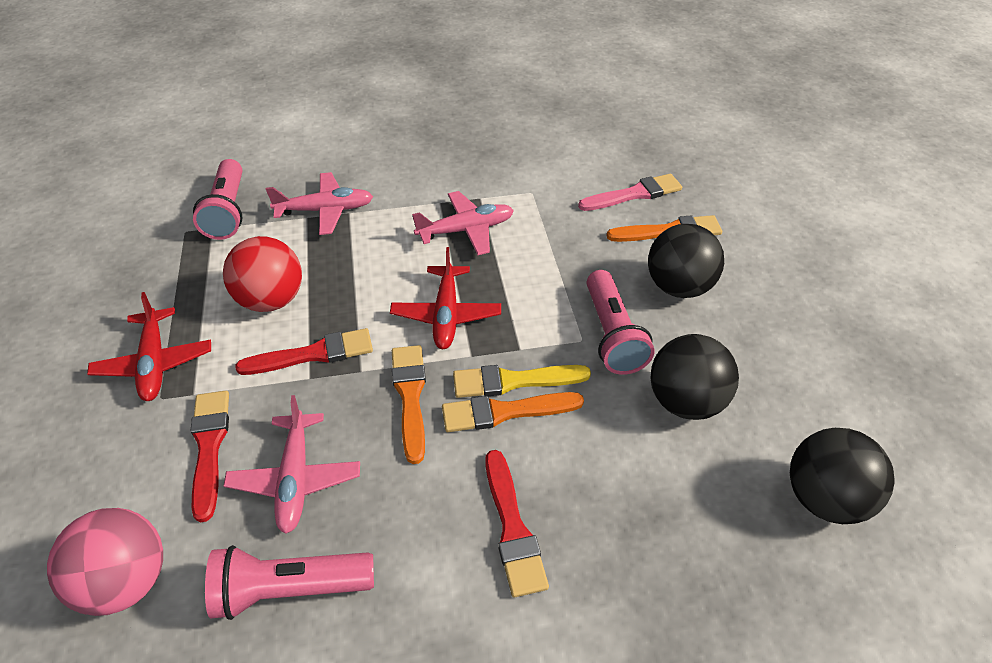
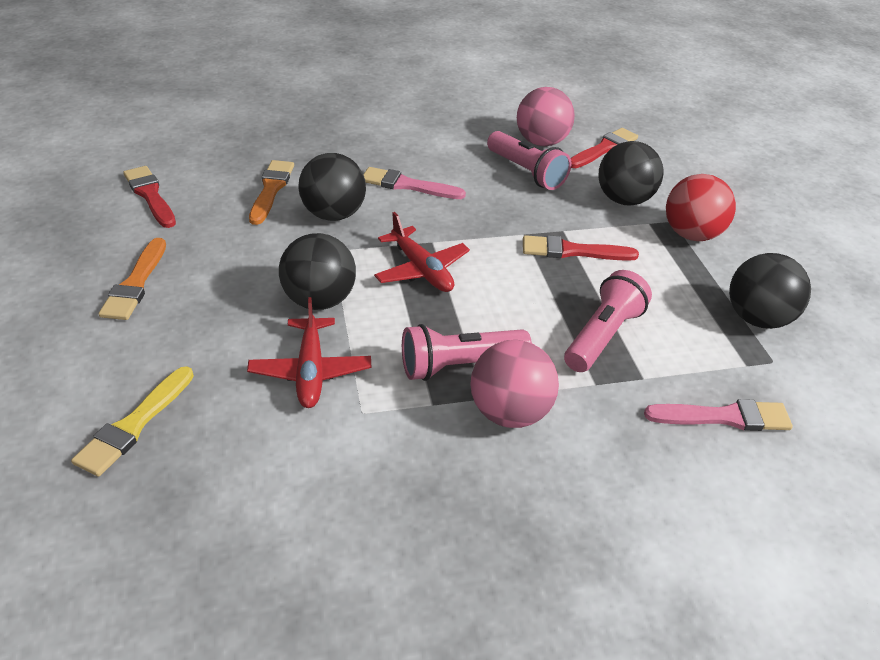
black ball: 3 -> 4
orange brush: 3 -> 2
pink ball: 1 -> 2
pink brush: 1 -> 2
pink plane: 3 -> 0

